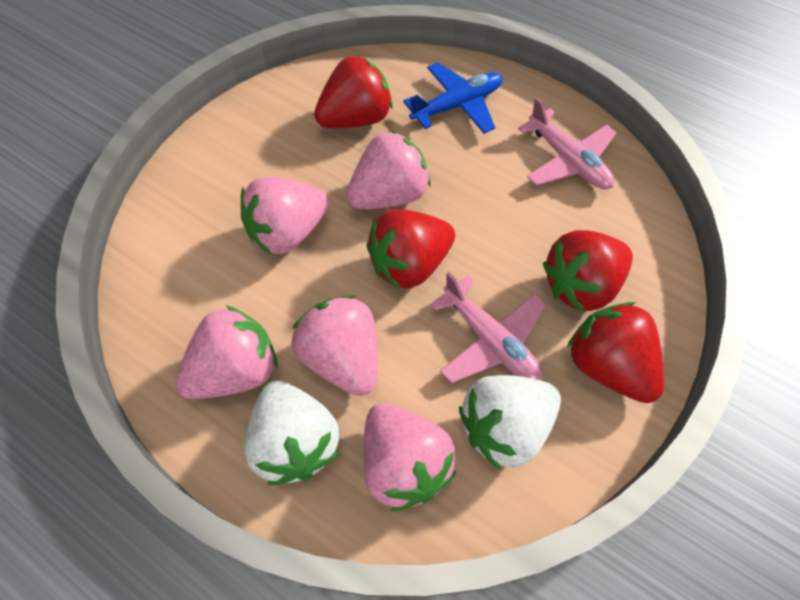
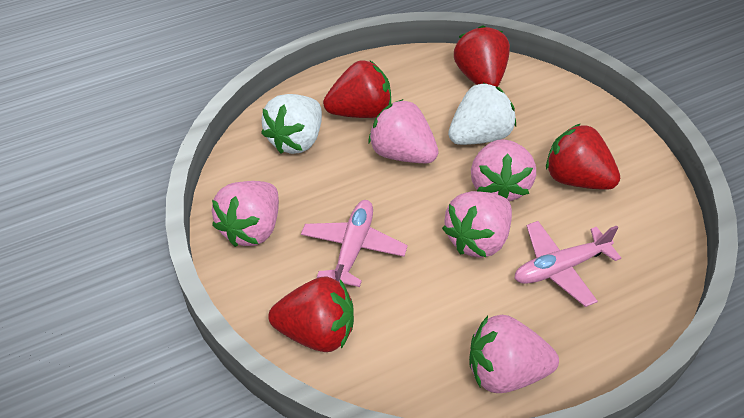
blue plane: 1 -> 0

